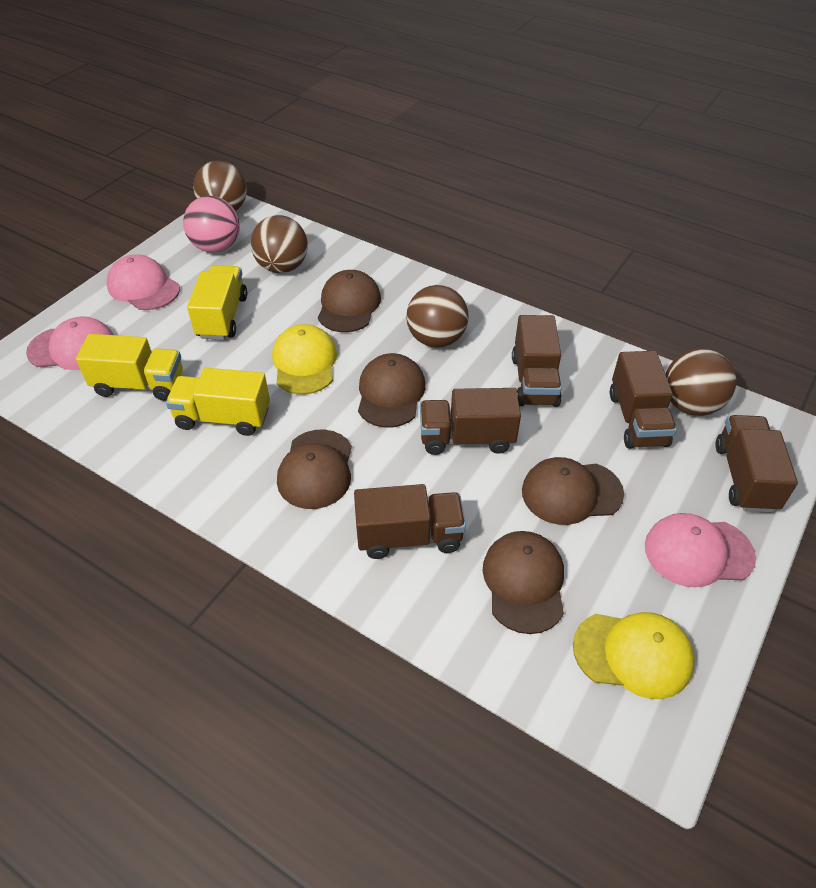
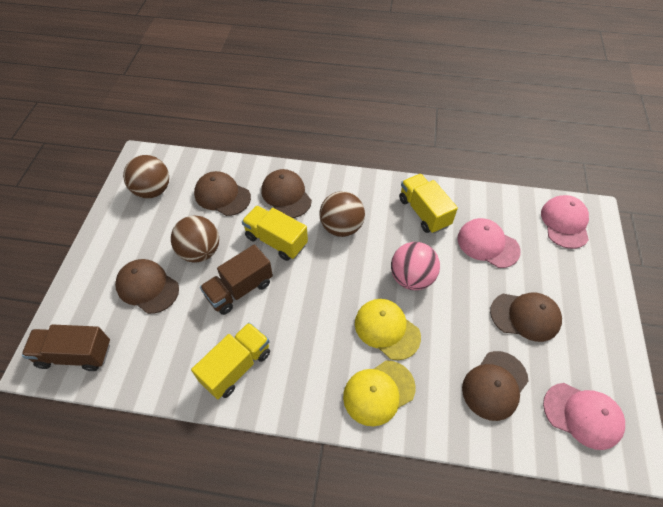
brown ball: 4 -> 3
brown truck: 5 -> 2

